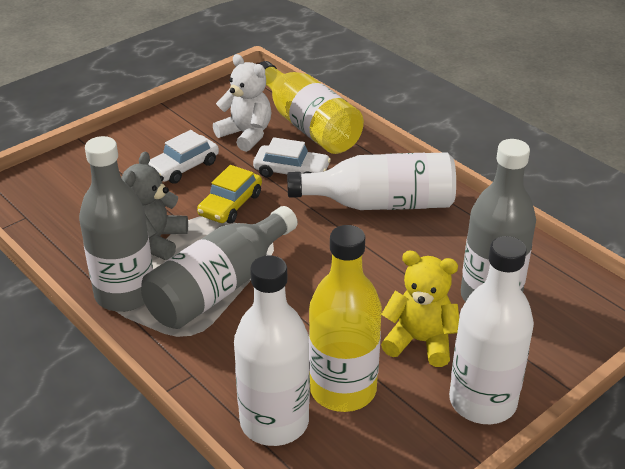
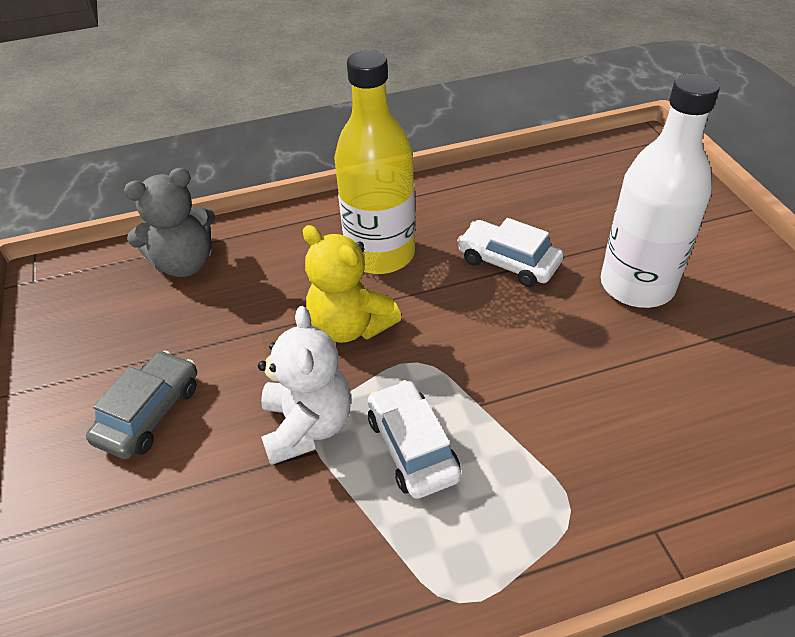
grey bottle: 3 -> 0
grey car: 0 -> 1
white bottle: 3 -> 1
yellow bottle: 2 -> 1
yellow car: 1 -> 0

